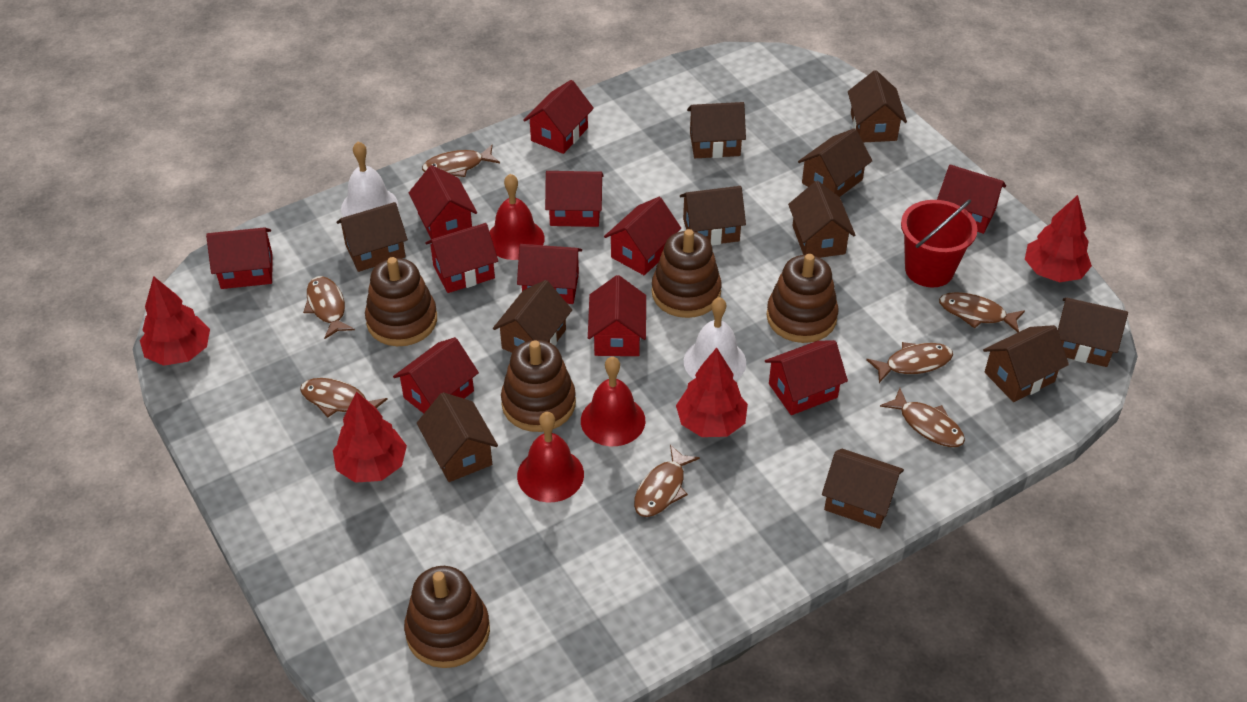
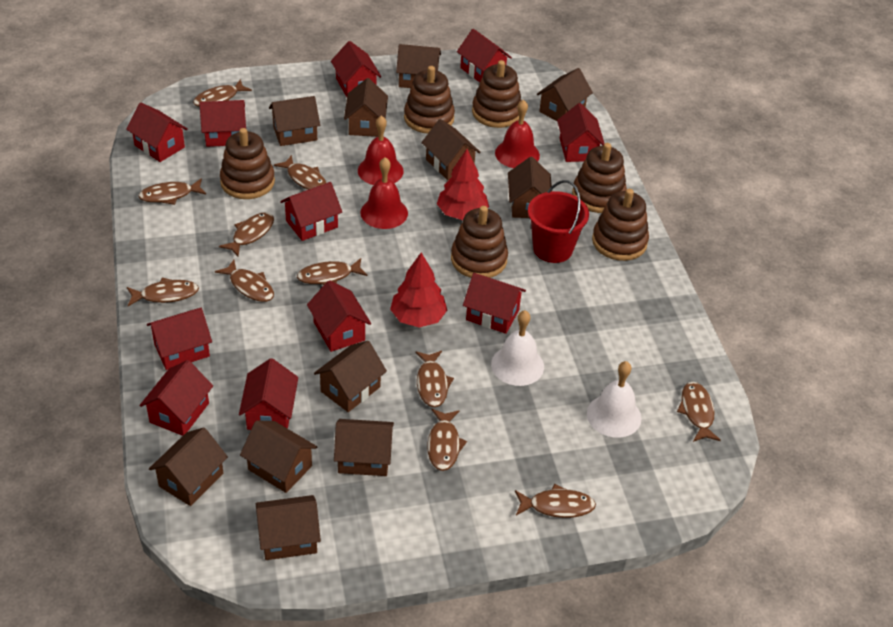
brown fish: 7 -> 11
brown stacking toy: 5 -> 6
red tree: 4 -> 2

